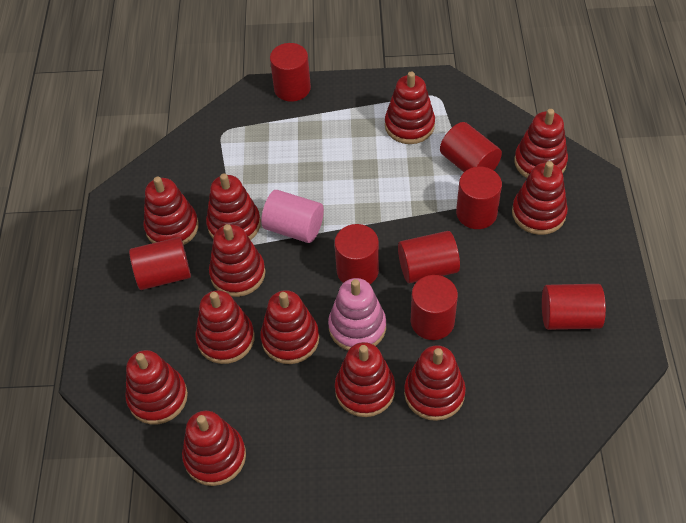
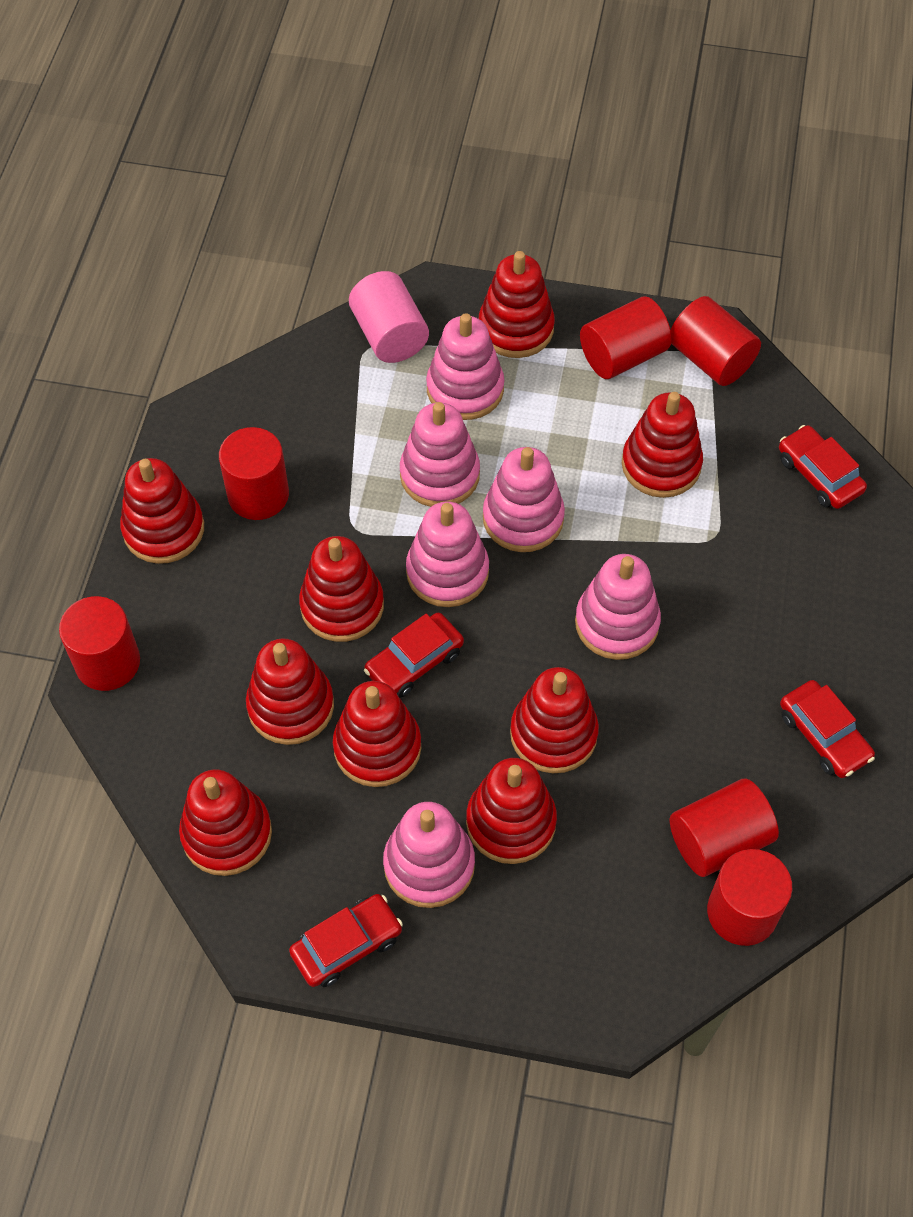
pink stacking toy: 1 -> 6
red car: 0 -> 4
red cylinder: 8 -> 6
red stacking toy: 12 -> 9

